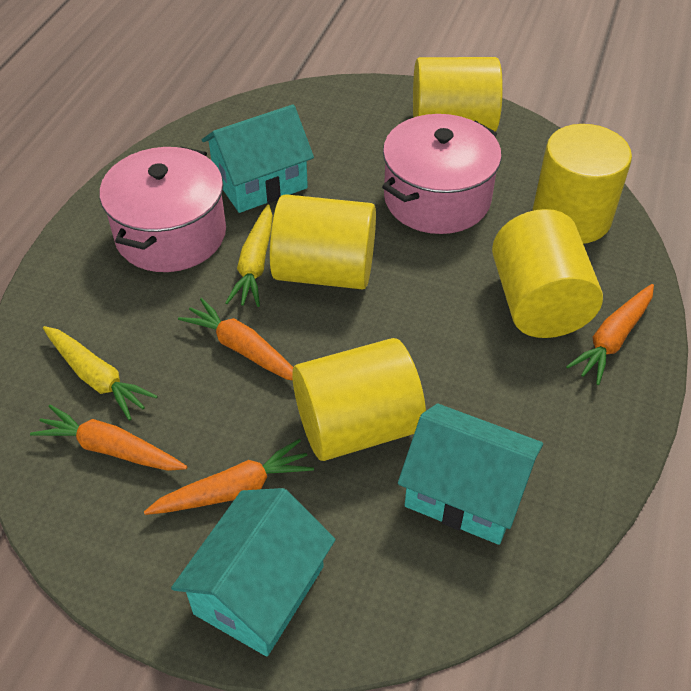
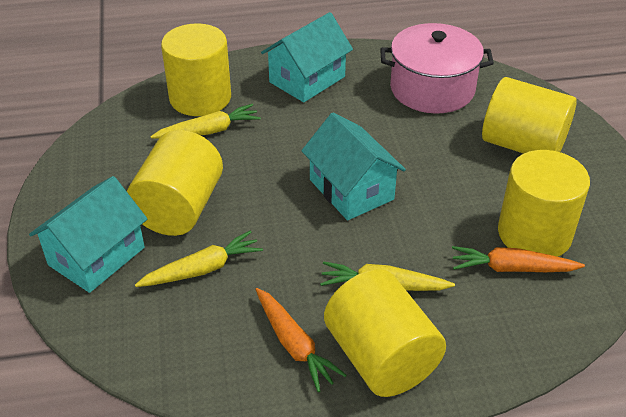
orange carrot: 4 -> 2
pink pot: 2 -> 1
yellow carrot: 2 -> 3

